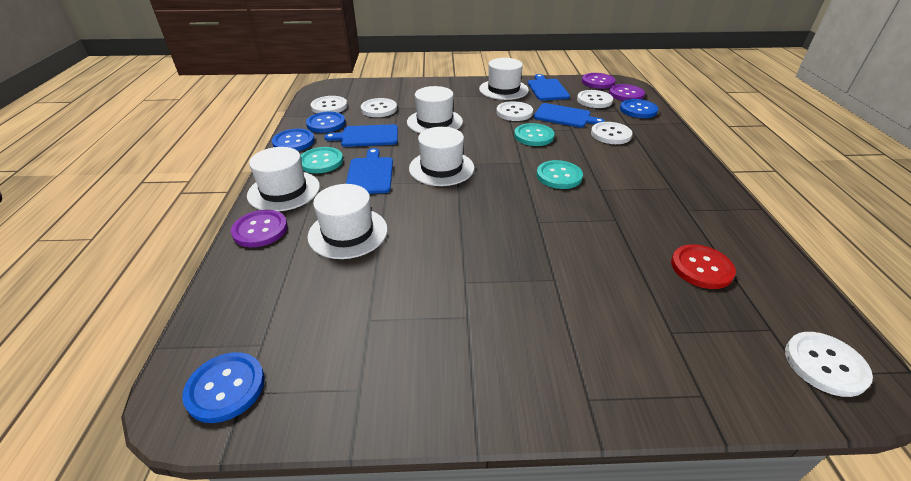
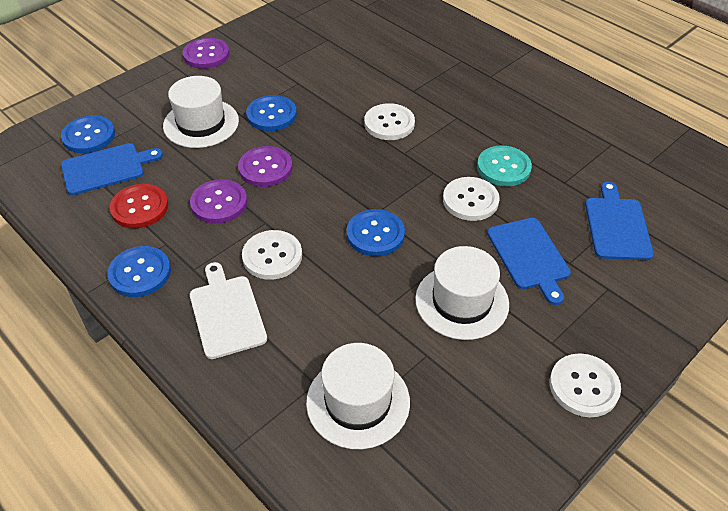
blue cutting board: 4 -> 3
turquoise button: 3 -> 1
white button: 6 -> 4
white cutting board: 0 -> 1
white hat: 5 -> 3

